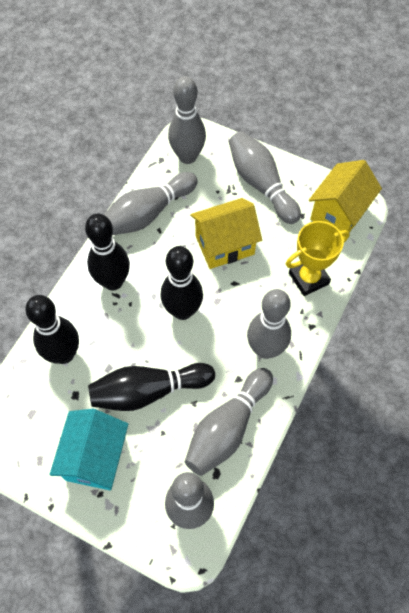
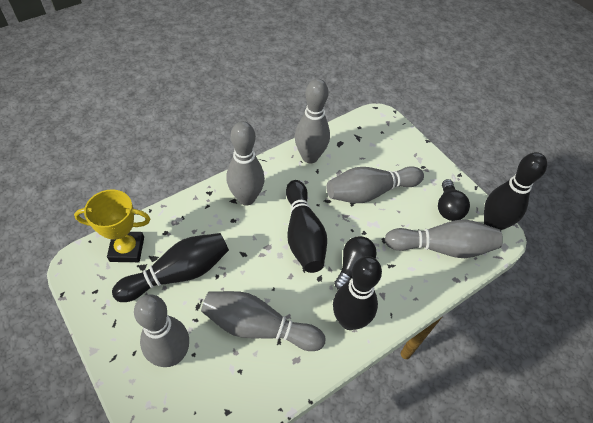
black light bulb: 0 -> 2
turquoise house: 1 -> 0
yellow house: 2 -> 0

